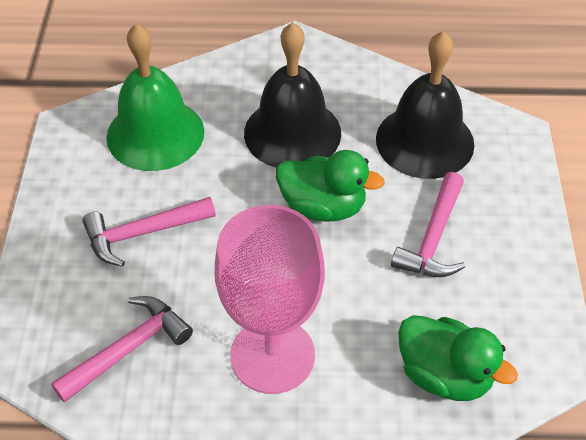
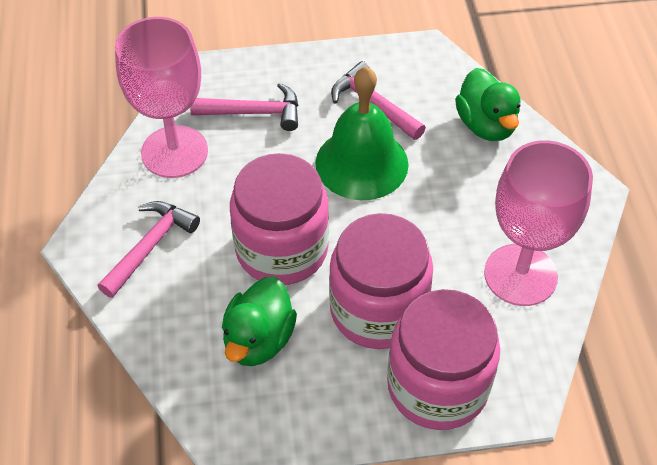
black bell: 2 -> 0
pink goblet: 1 -> 2
pink jar: 0 -> 3

